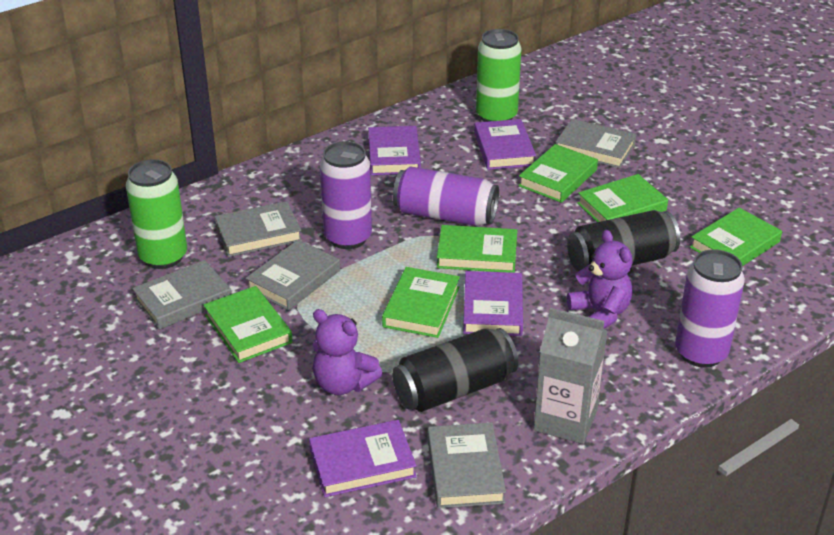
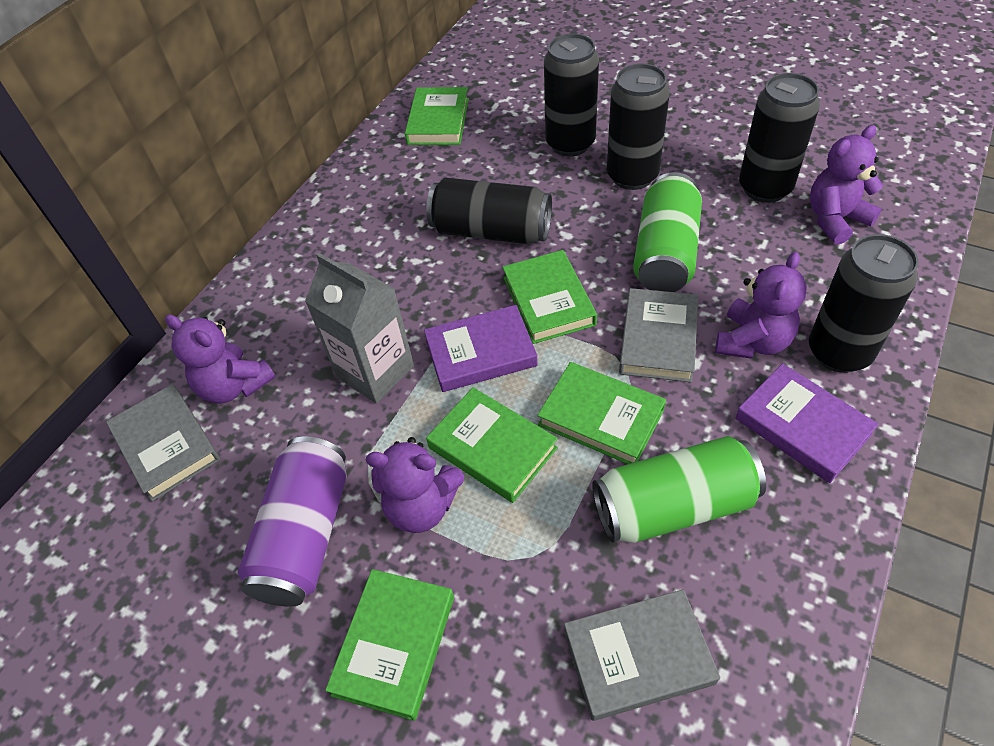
black can: 2 -> 5
green book: 6 -> 5
grey book: 5 -> 3
purple book: 4 -> 2
purple can: 3 -> 1
purple teddy bear: 2 -> 4

